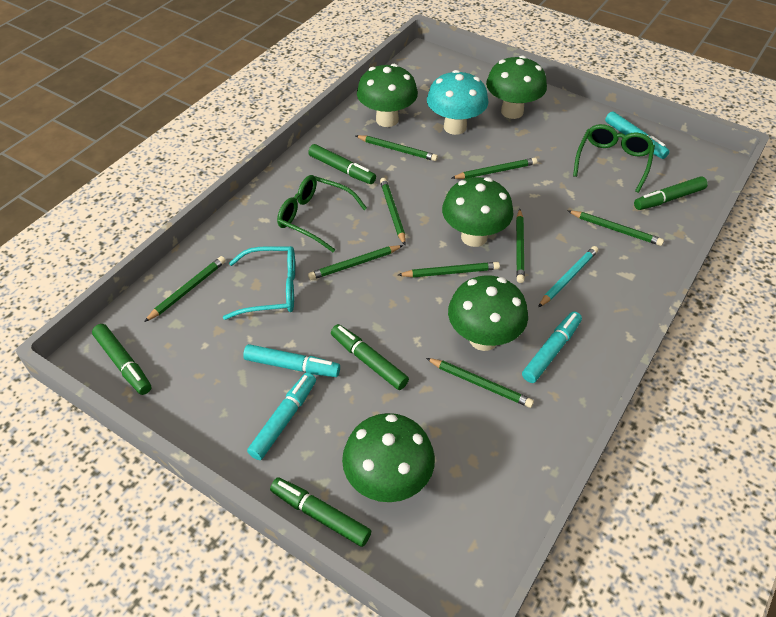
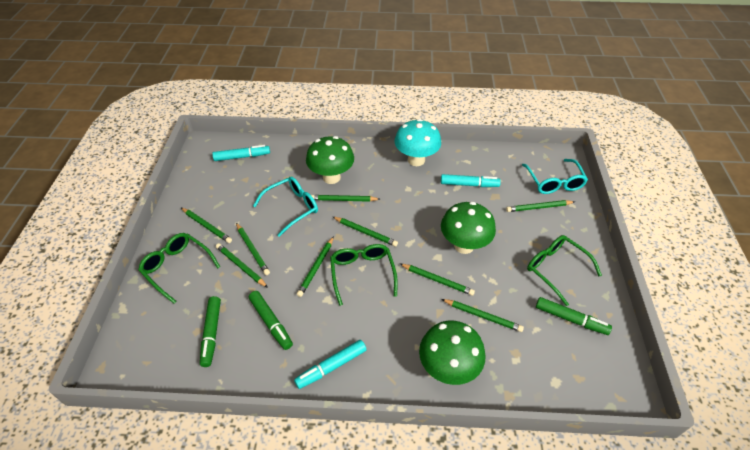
green glasses: 2 -> 3
green marker: 5 -> 3
green mushroom: 5 -> 3
turquoise glasses: 1 -> 2
turquoise marker: 4 -> 3
turquoise pencil: 1 -> 0

